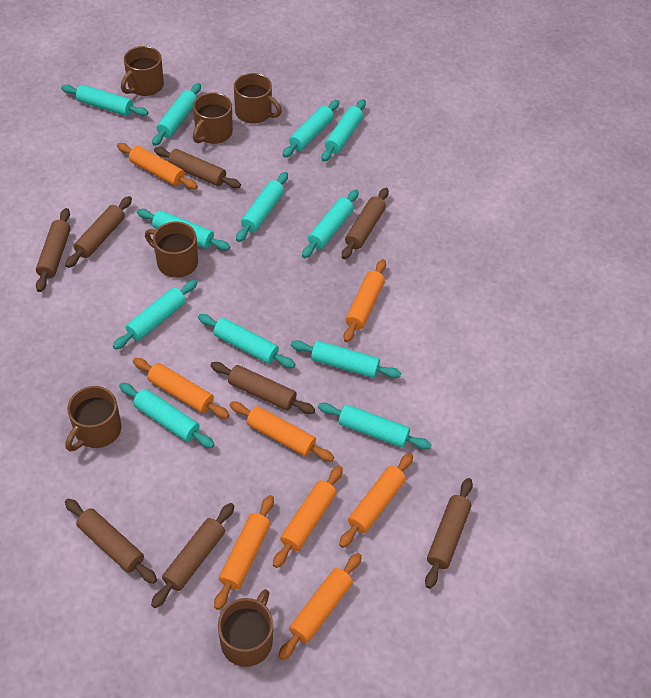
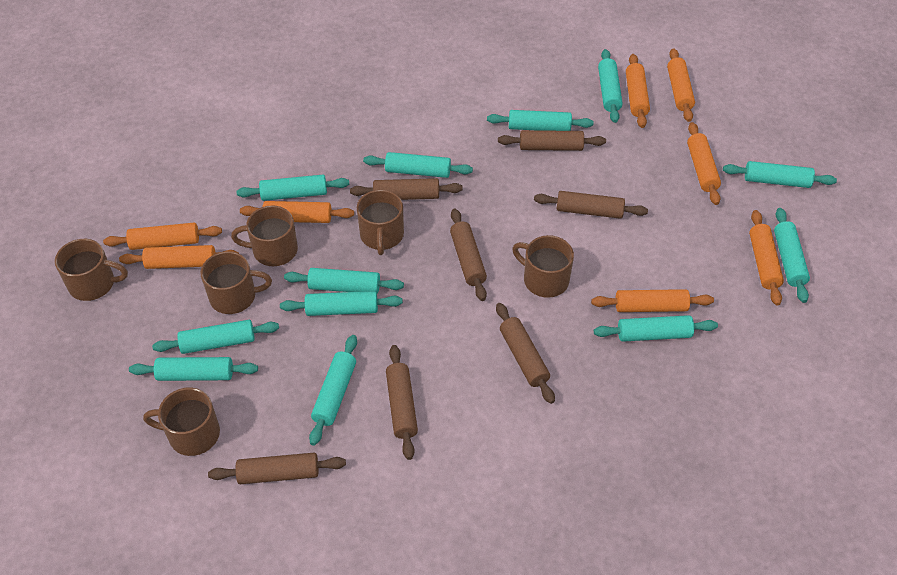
brown rolling pin: 8 -> 7

